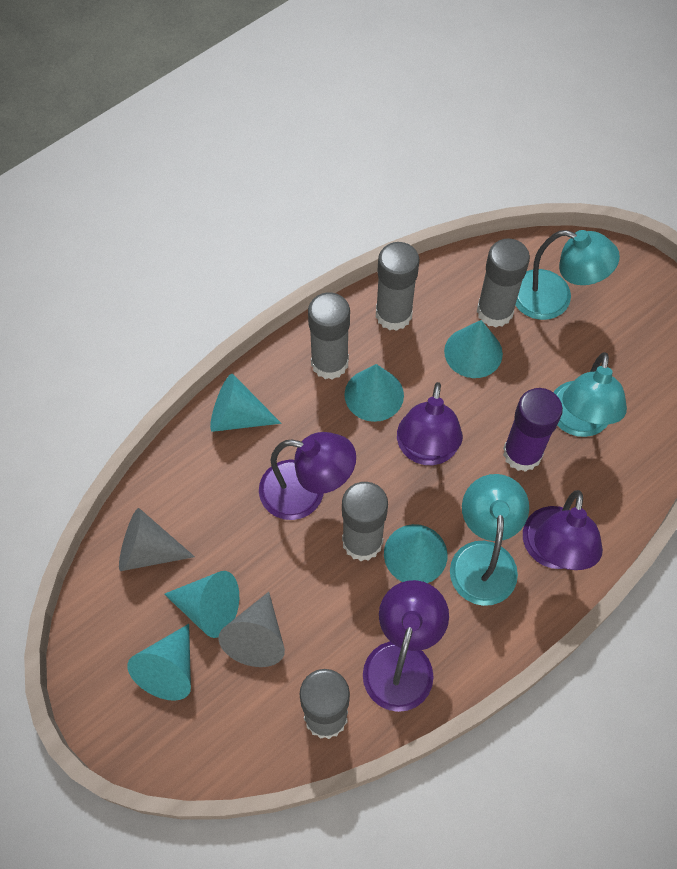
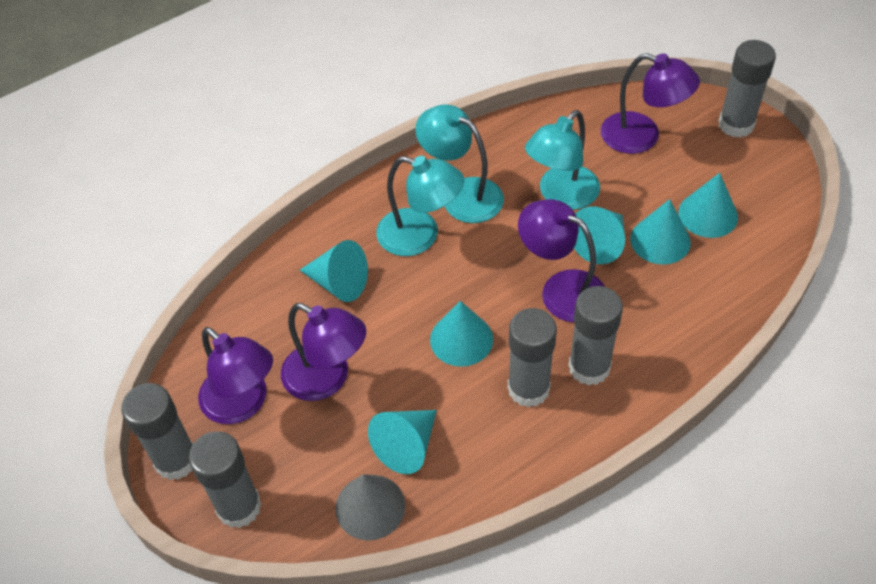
grey cone: 2 -> 1
purple glue stick: 1 -> 0

